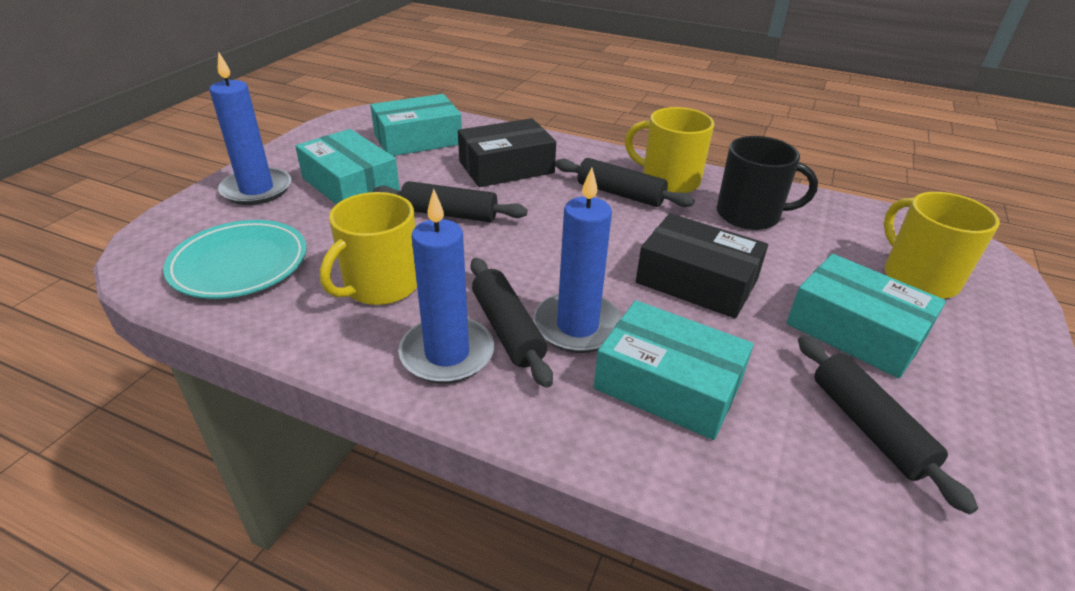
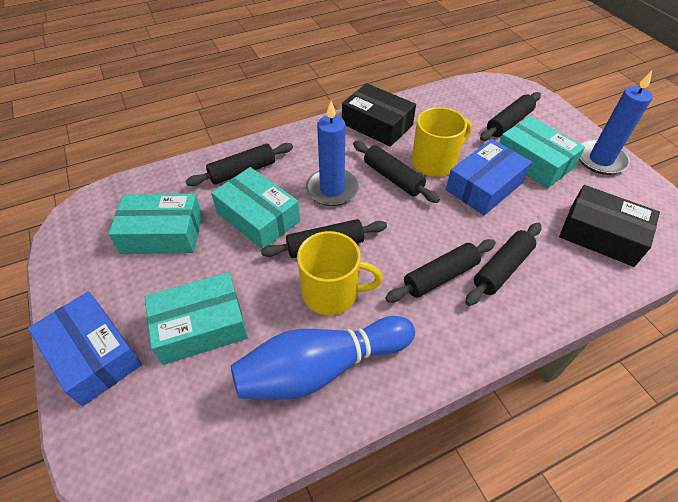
black mug: 1 -> 0
black rolling pin: 4 -> 6
blue bowling pin: 0 -> 1
blue box: 0 -> 2
blue candle: 3 -> 2
turquoise plate: 1 -> 0
yellow mug: 3 -> 2

